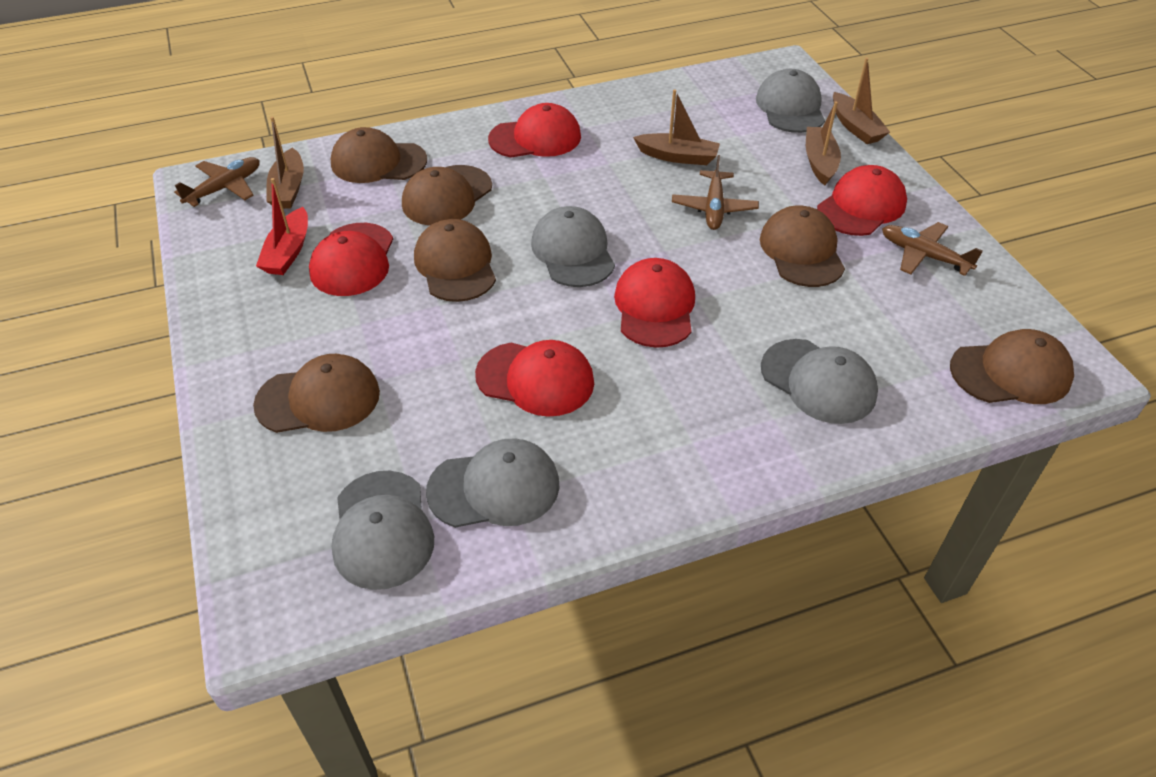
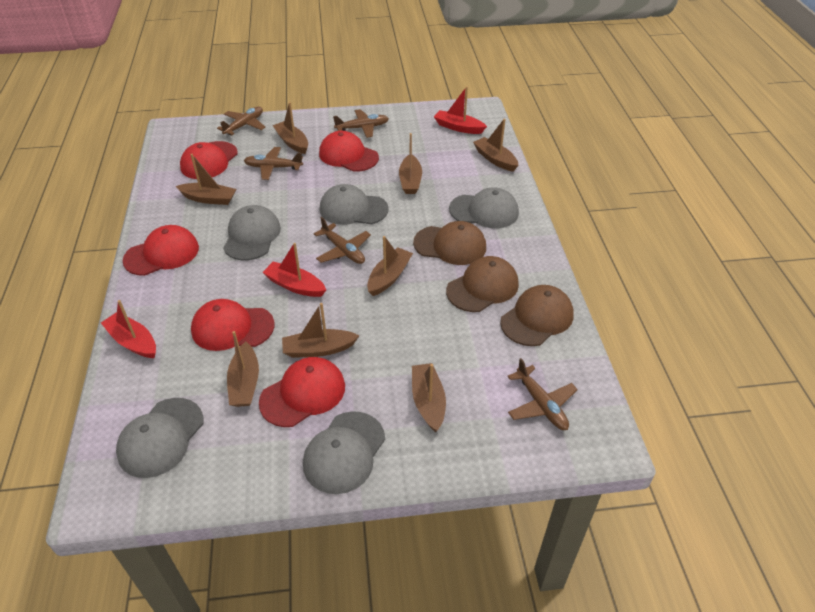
brown boat: 4 -> 8
brown cap: 6 -> 3
brown plane: 3 -> 5
red boat: 1 -> 3

